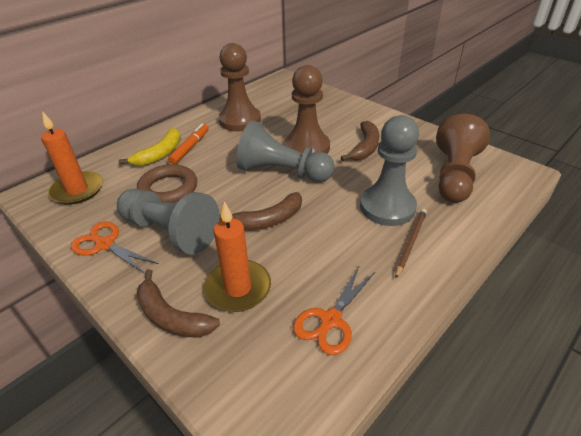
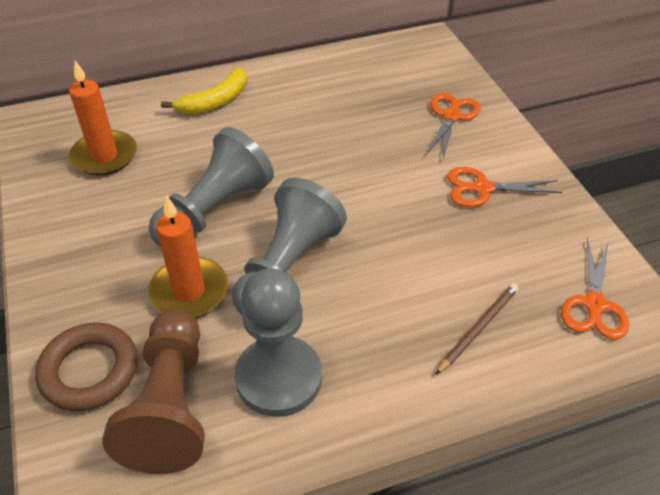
brown banana: 3 -> 0
brown pawn: 3 -> 1
orange marker: 1 -> 0
orange scissors: 2 -> 3

